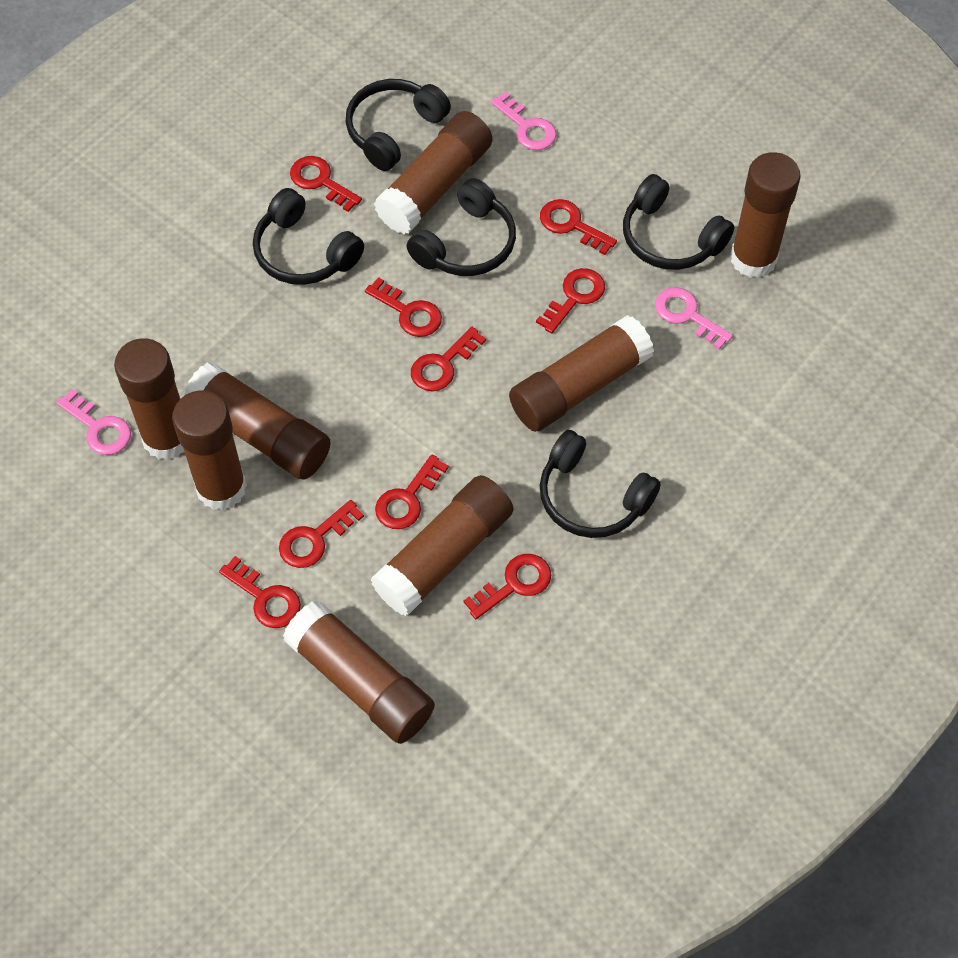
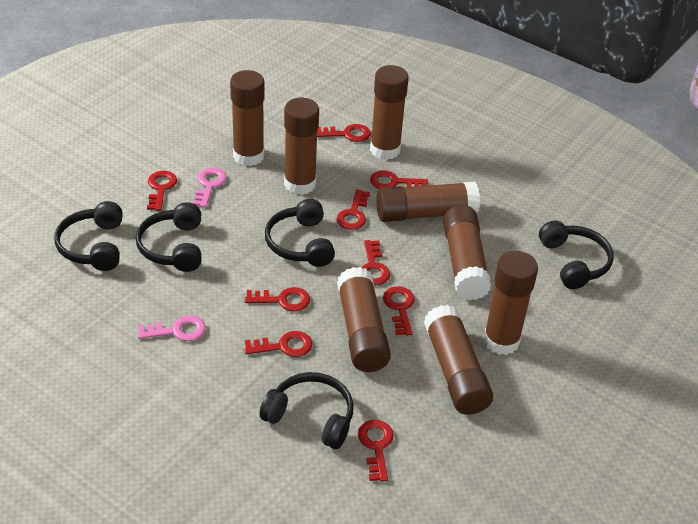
pink key: 3 -> 2

